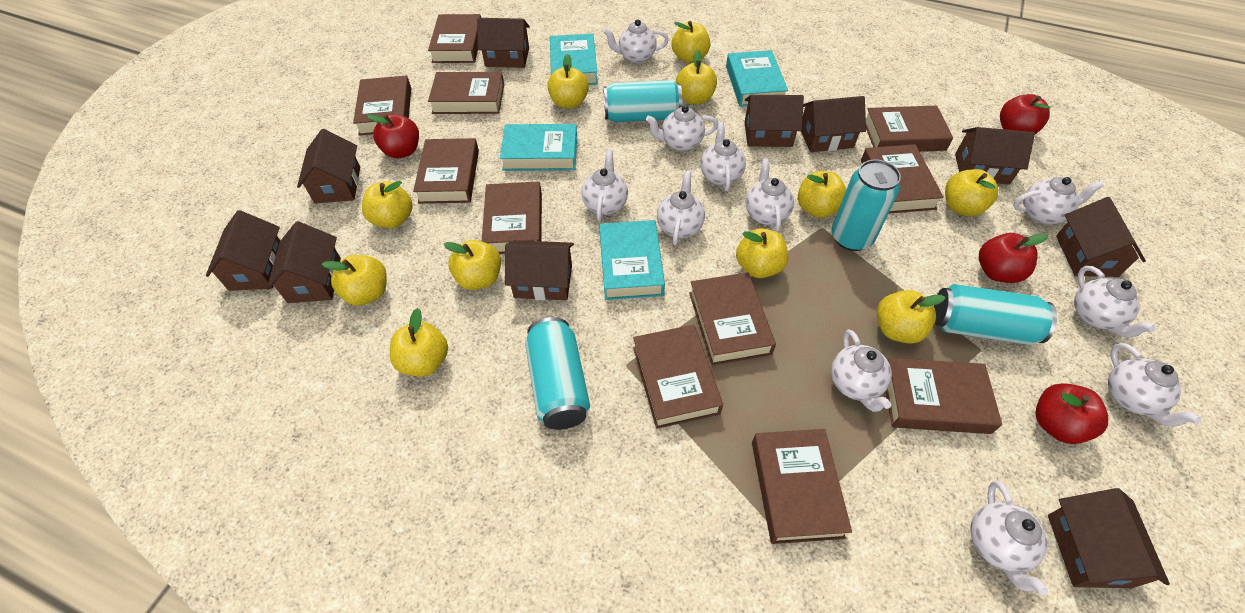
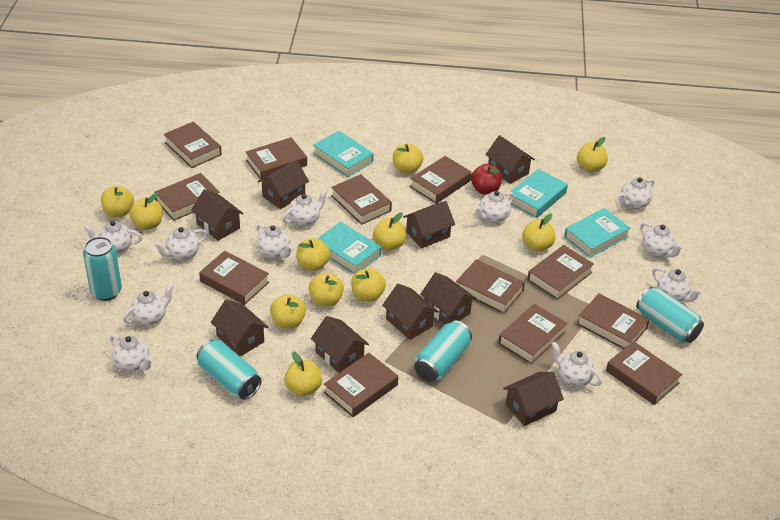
brown book: 11 -> 12
brown house: 10 -> 9
red apple: 4 -> 1

